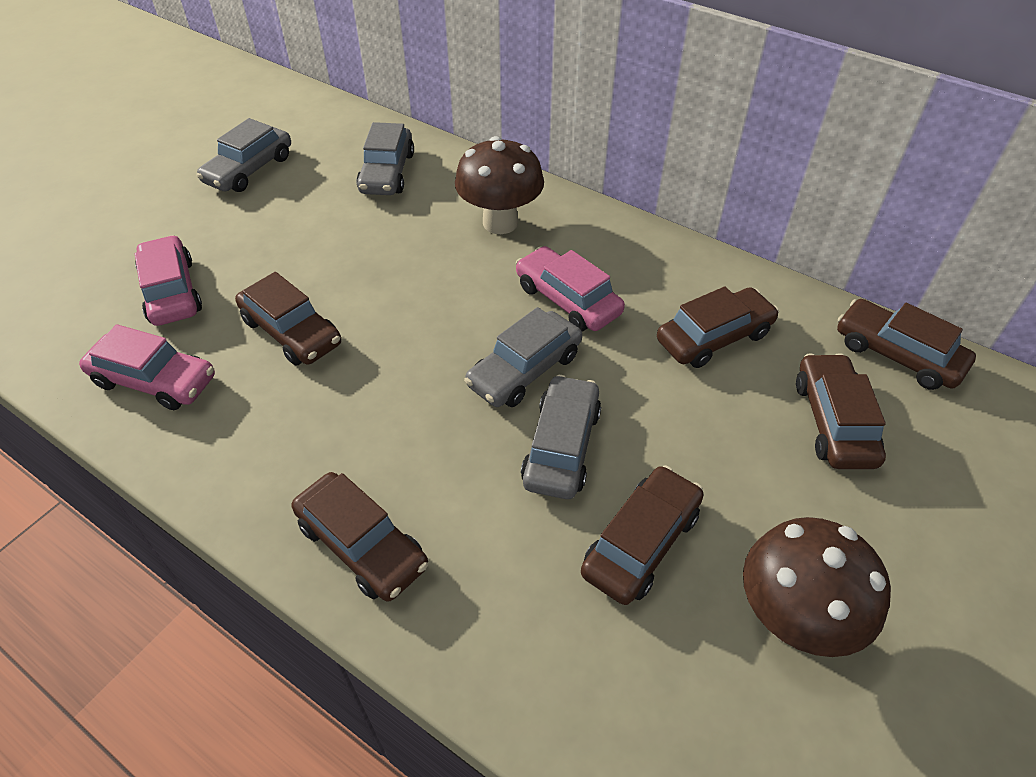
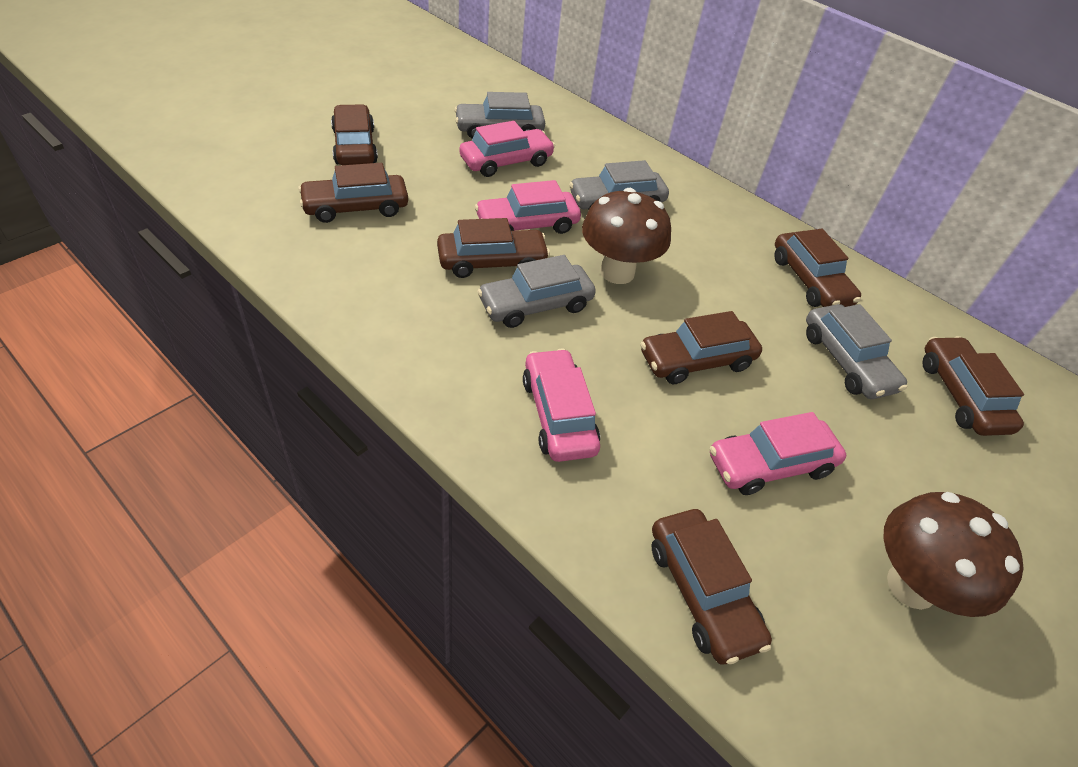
brown car: 6 -> 7
pink car: 3 -> 4

